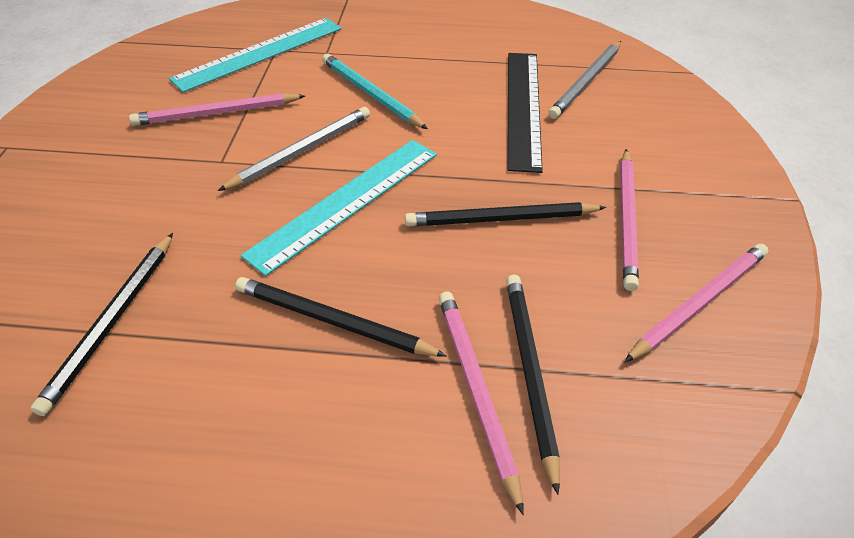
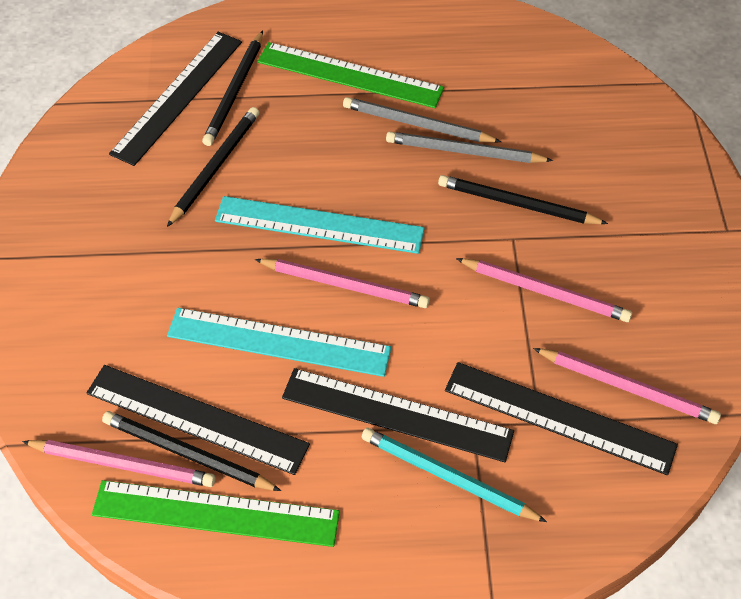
black ruler: 1 -> 4
green ruler: 0 -> 2

